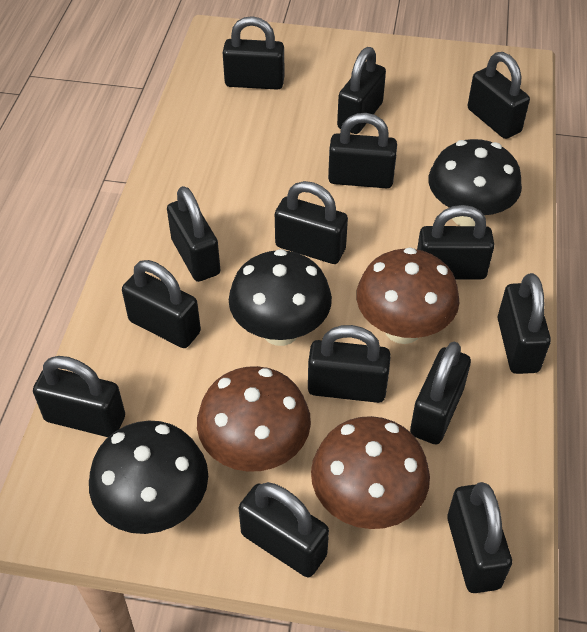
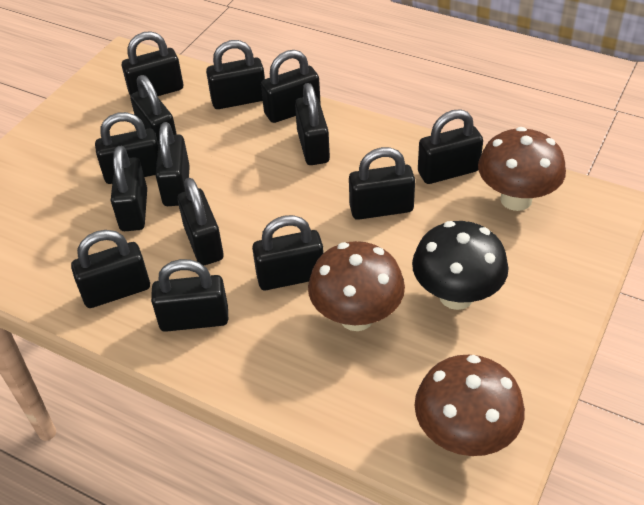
black mushroom: 3 -> 1

